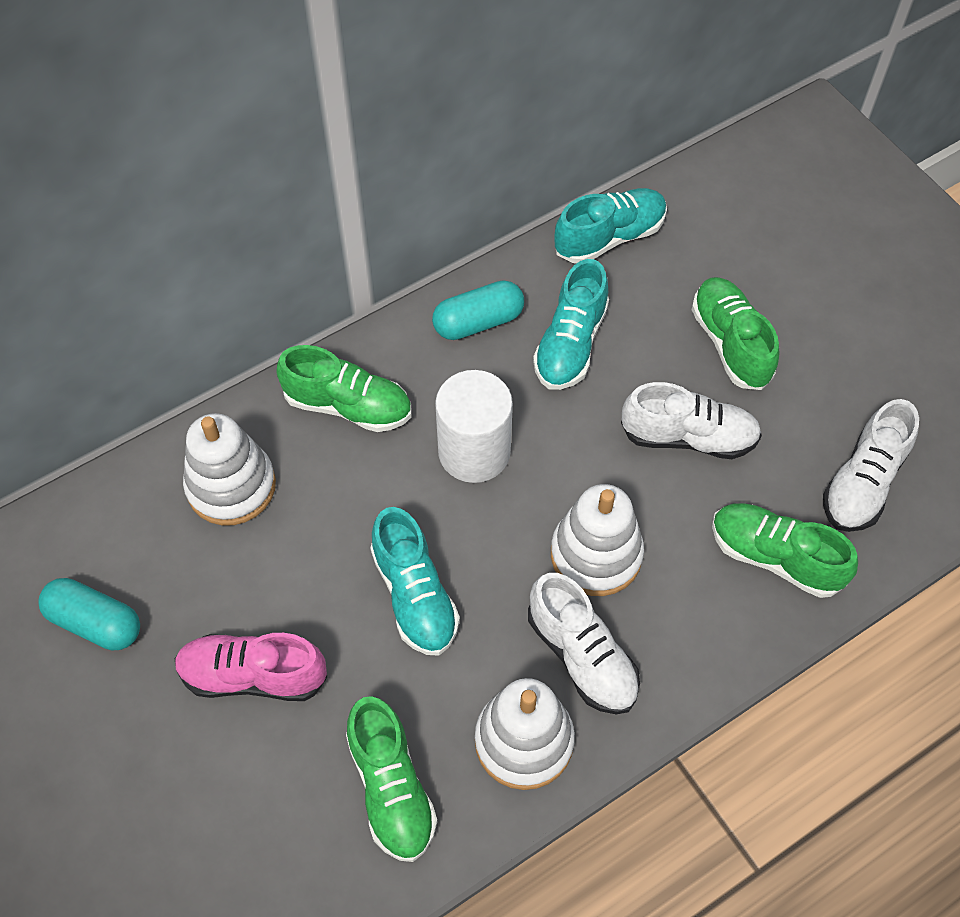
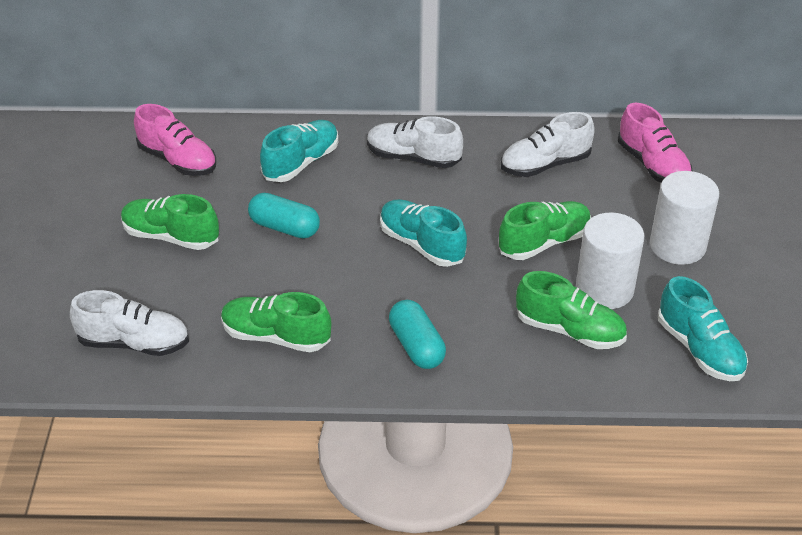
pink shoe: 1 -> 2
white cylinder: 1 -> 2
white stacking toy: 3 -> 0

